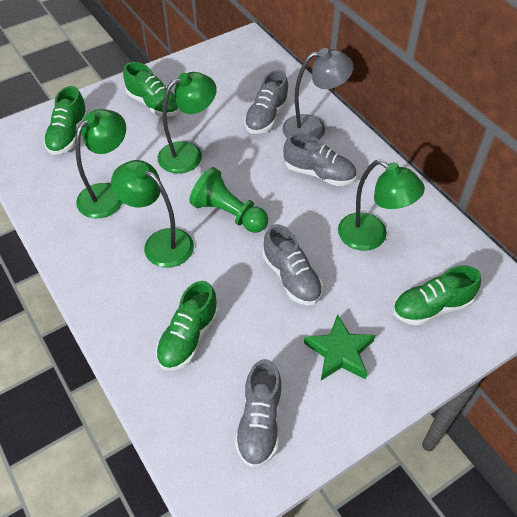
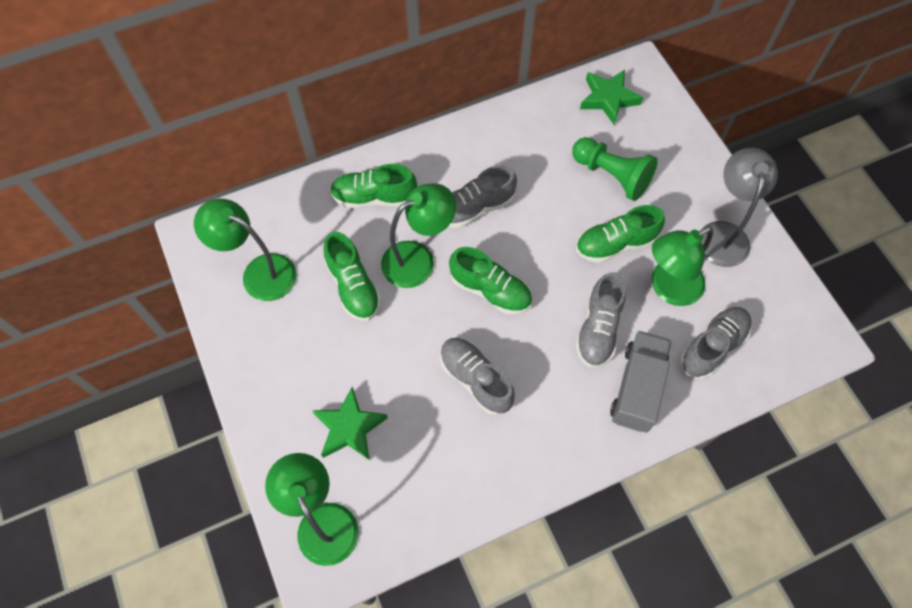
green star: 1 -> 2
grey truck: 0 -> 1

